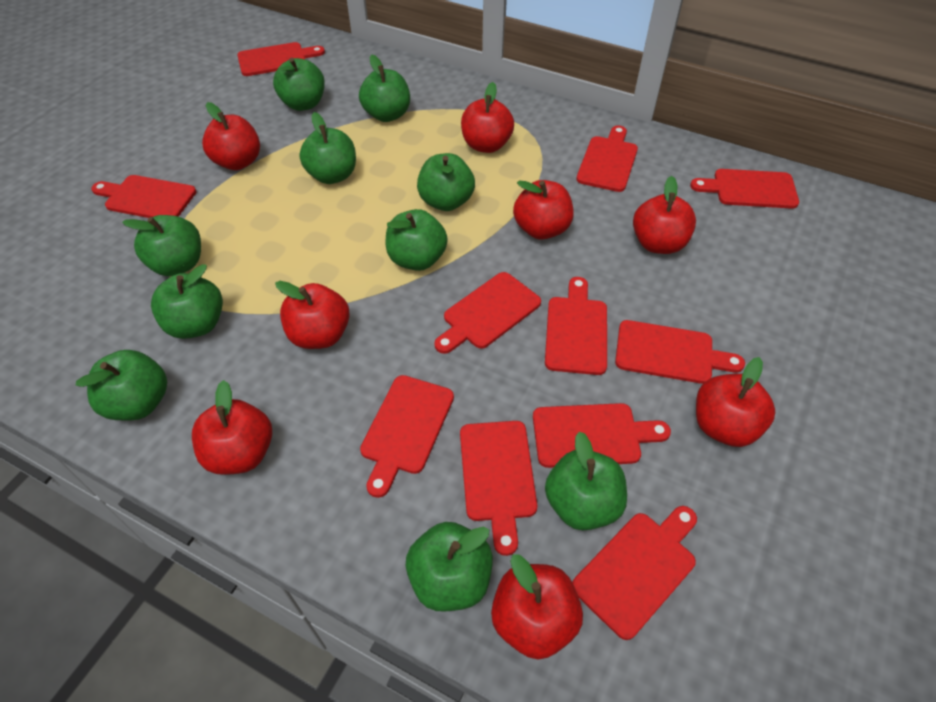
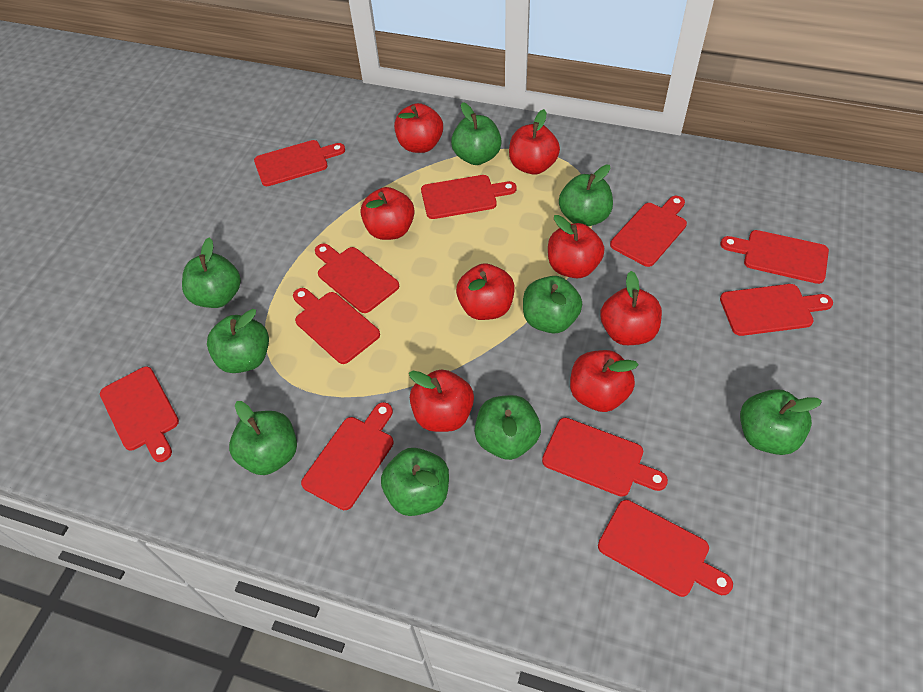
green apple: 10 -> 9

